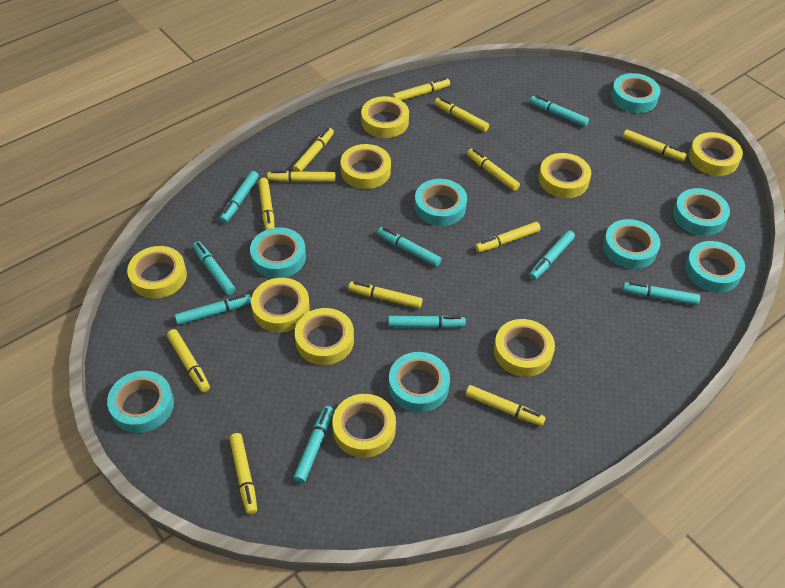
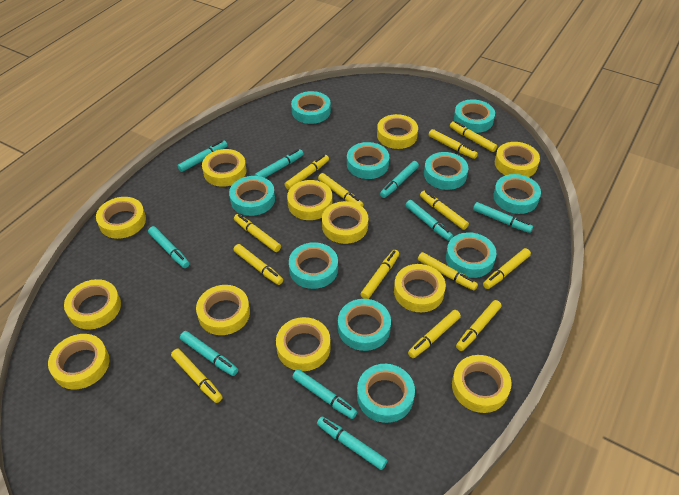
turquoise tape: 8 -> 10
yellow marker: 12 -> 13
yellow tape: 9 -> 12

